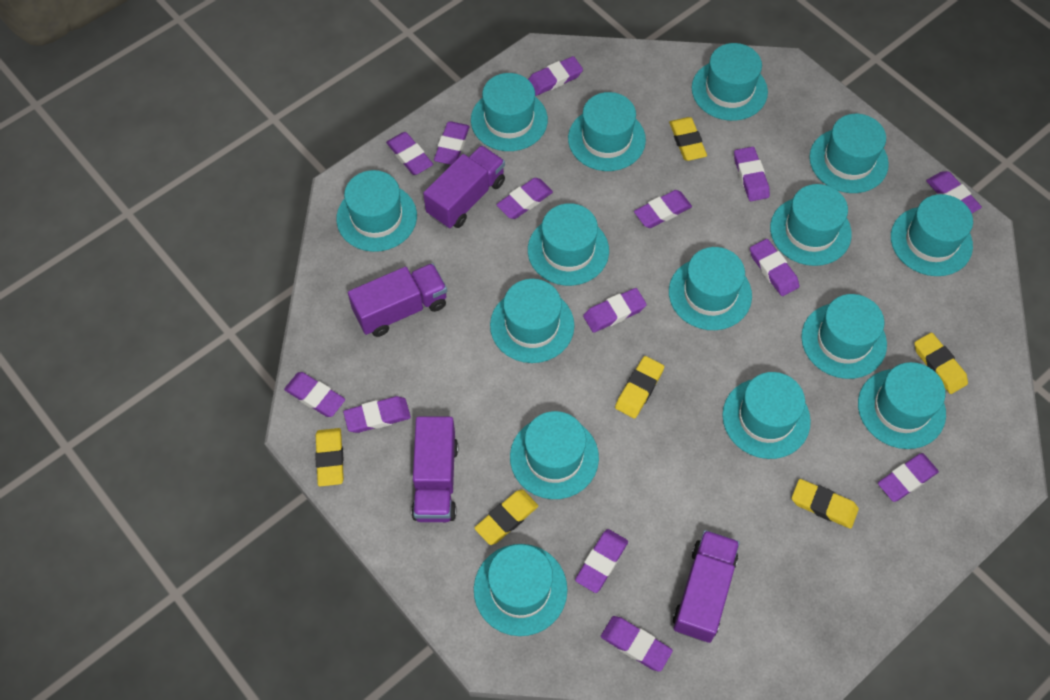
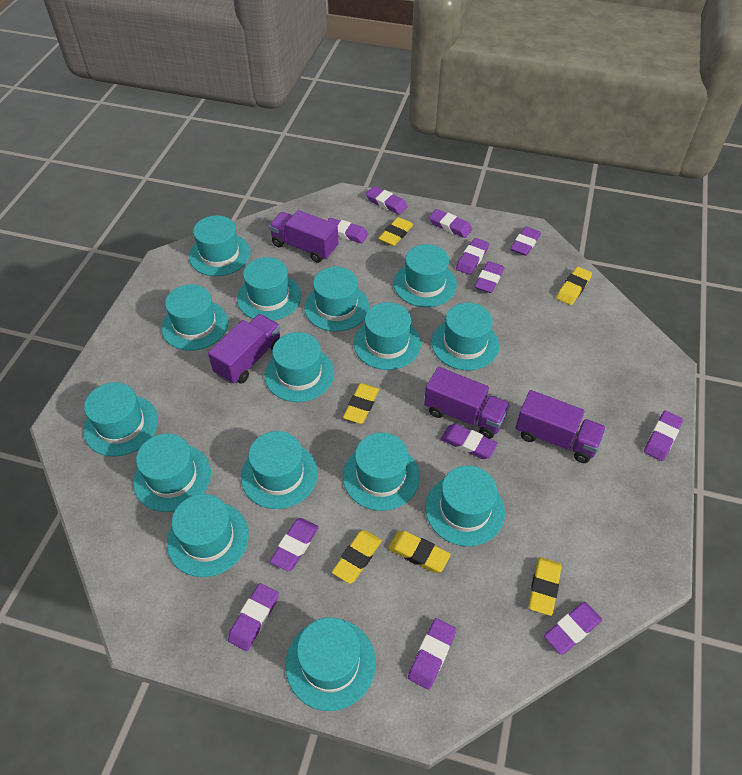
purple eraser: 14 -> 12

